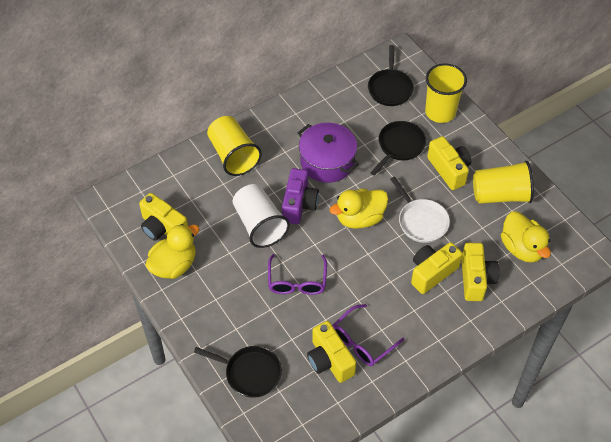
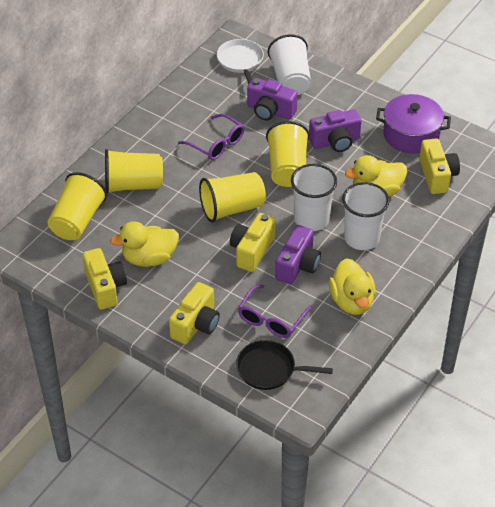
black pan: 3 -> 1
purple camera: 1 -> 3
white cup: 1 -> 3
yellow camera: 5 -> 4
yellow cup: 3 -> 4

